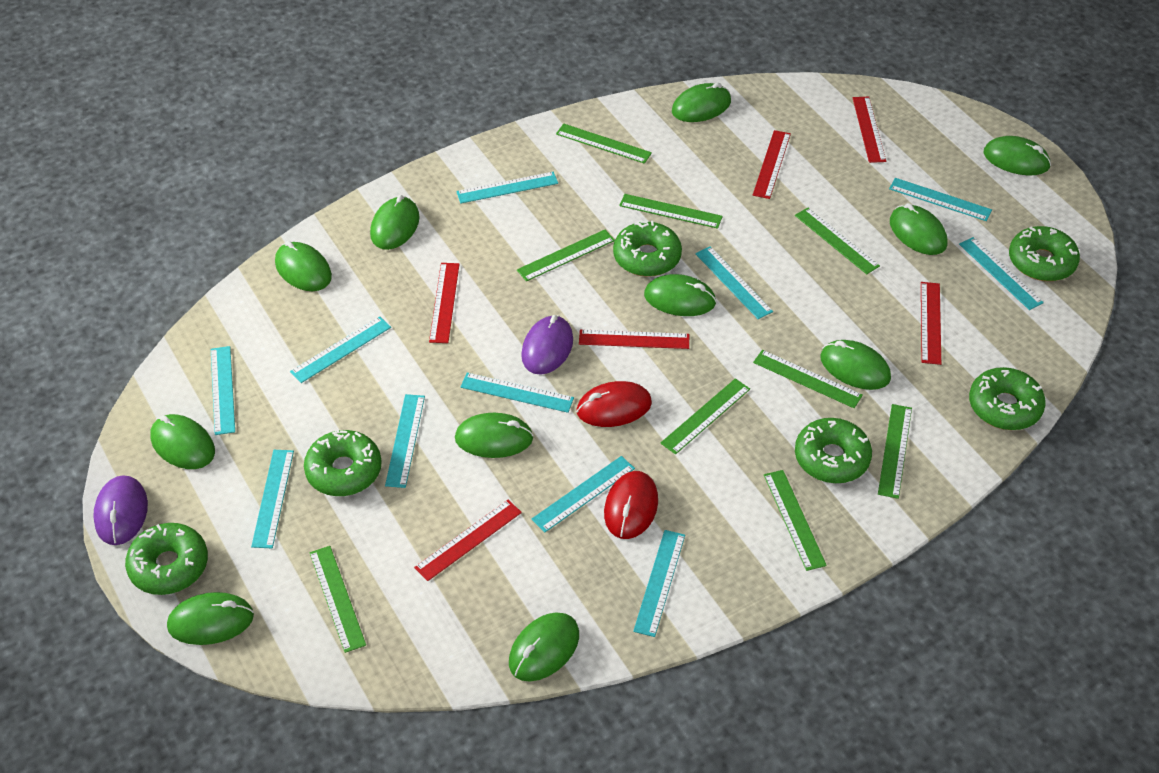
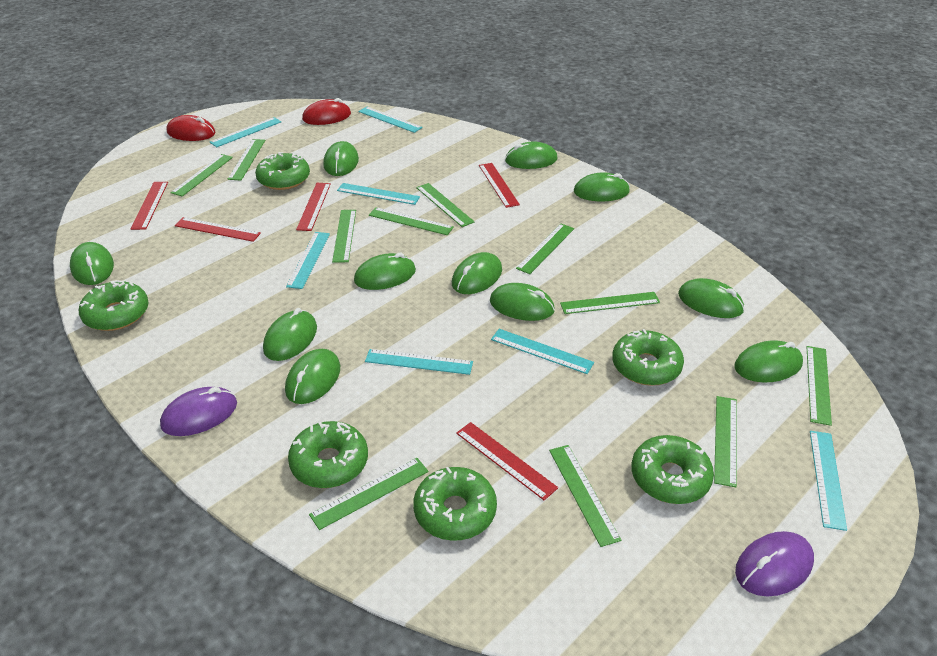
green ruler: 9 -> 11
red ruler: 6 -> 5
turquoise ruler: 11 -> 7

